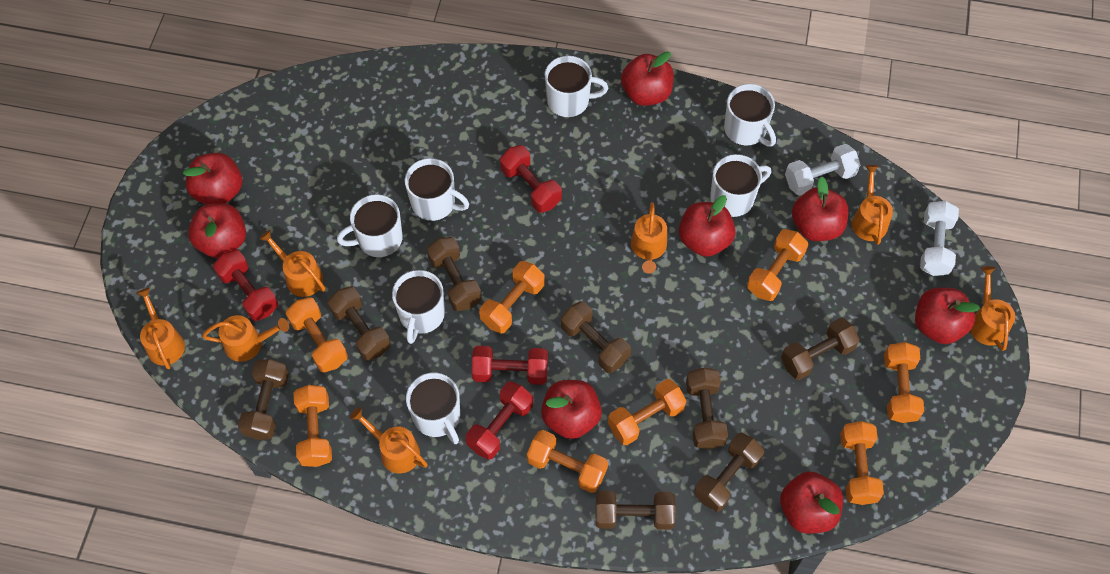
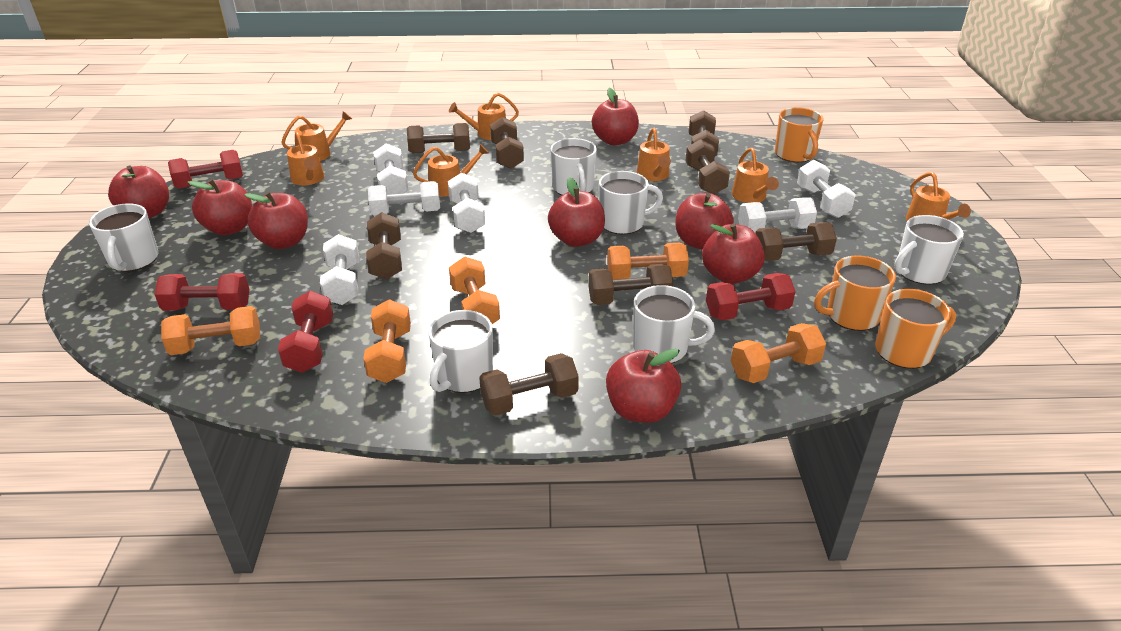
orange dumbbell: 8 -> 5
orange mug: 0 -> 3
white dumbbell: 2 -> 6
white mug: 7 -> 6

